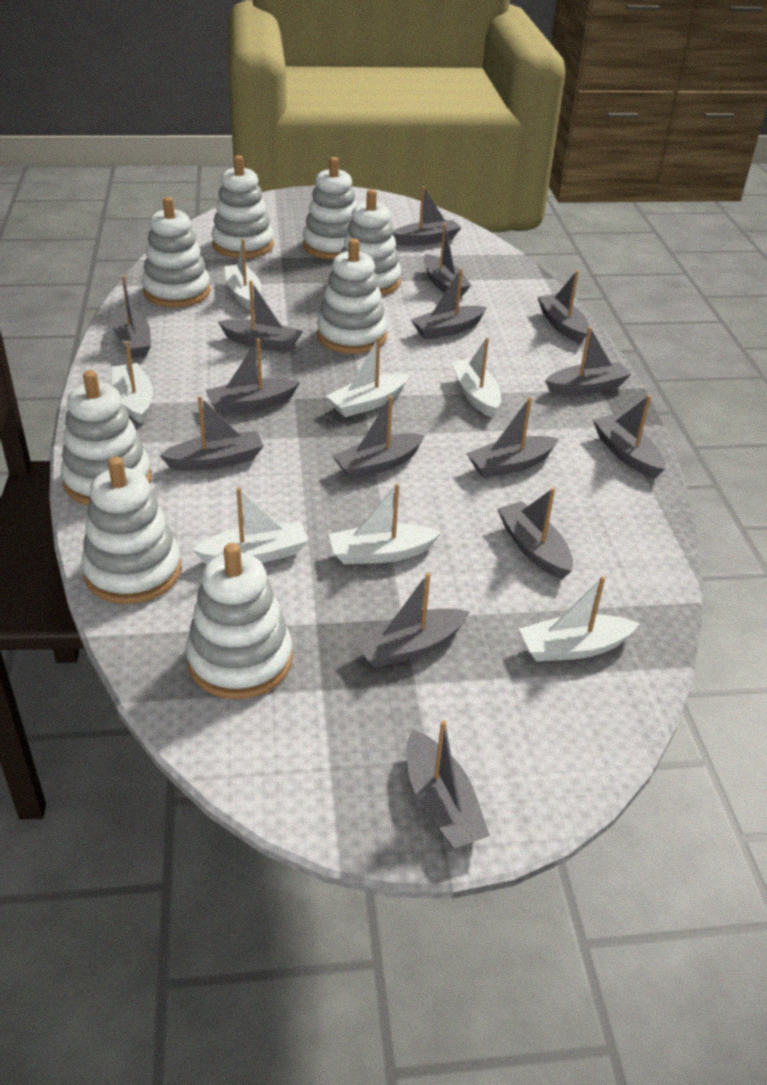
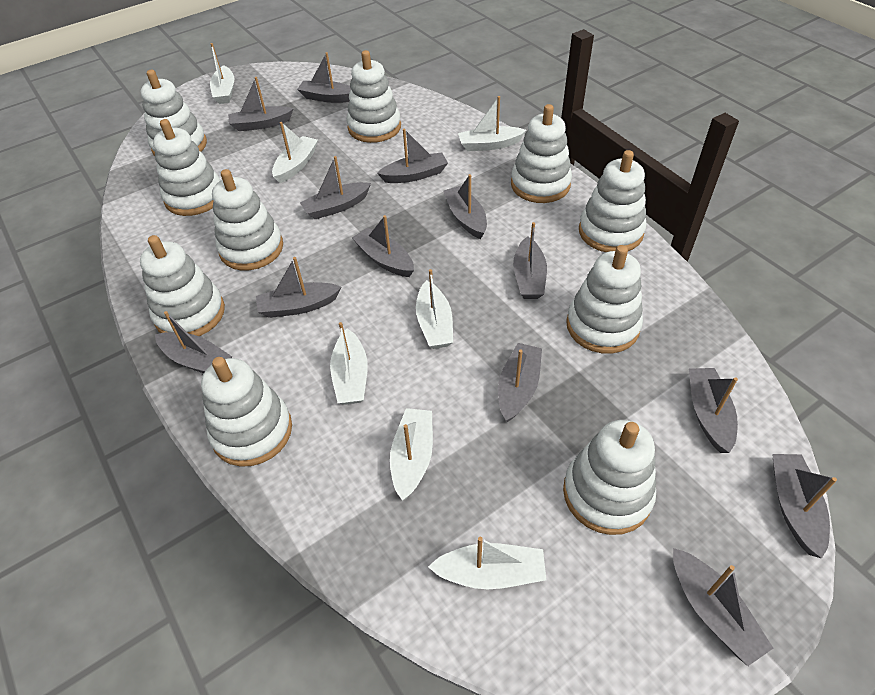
grey boat: 15 -> 13
white stacking toy: 8 -> 10

